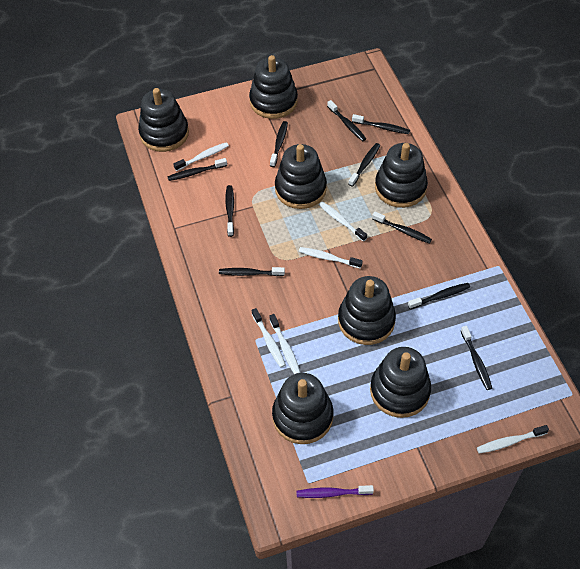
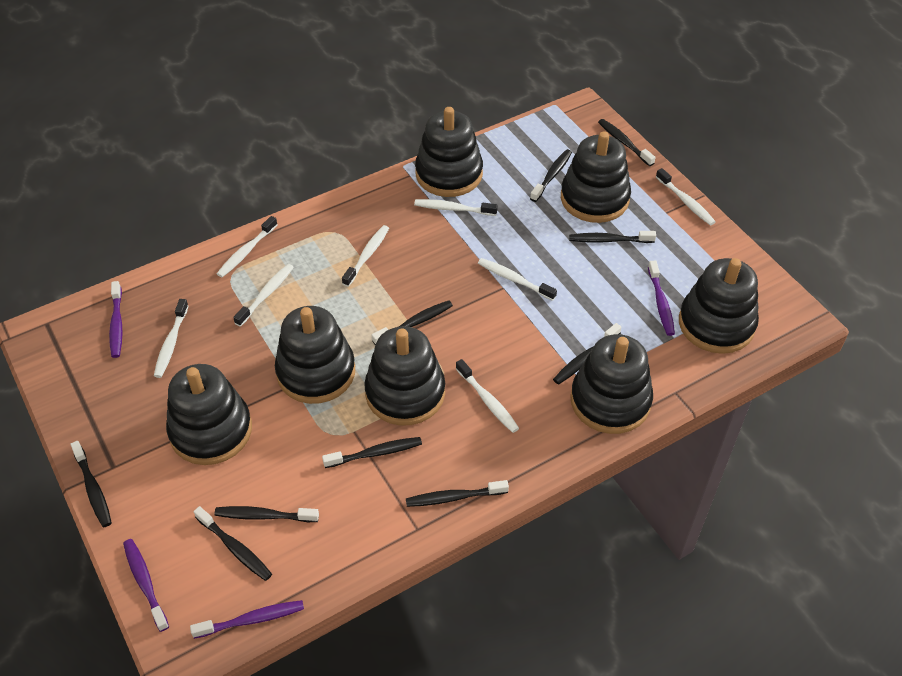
purple toothbrush: 1 -> 4
white toothbrush: 6 -> 8

